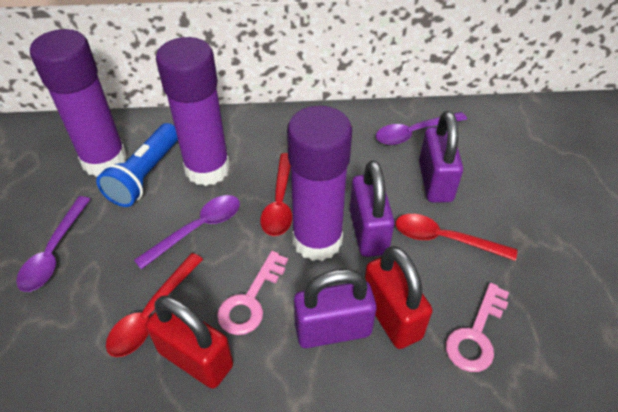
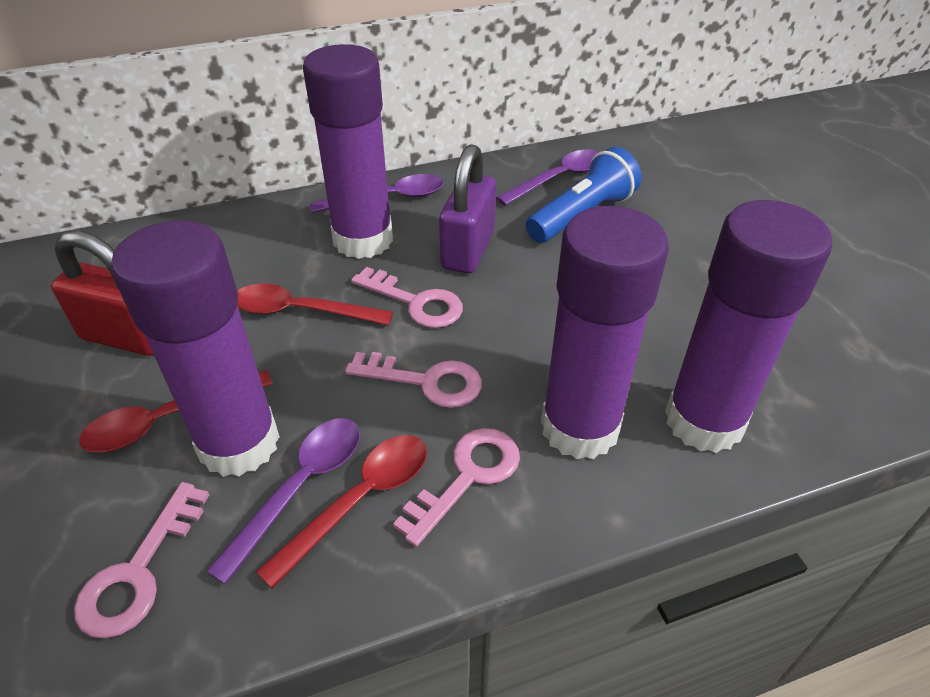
pink key: 2 -> 4
purple glue stick: 3 -> 4
purple padlock: 3 -> 1
red padlock: 2 -> 1

